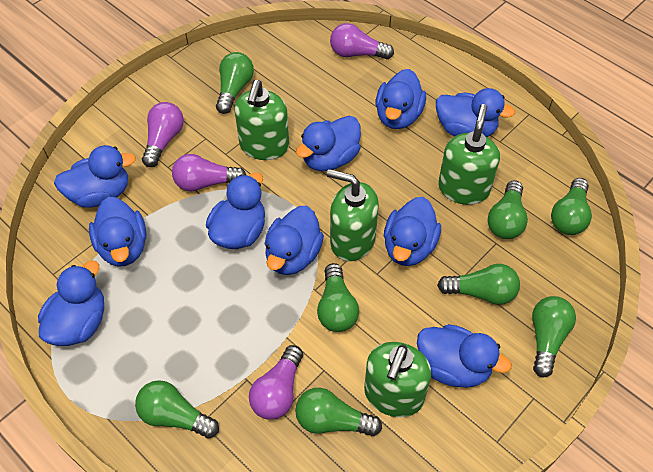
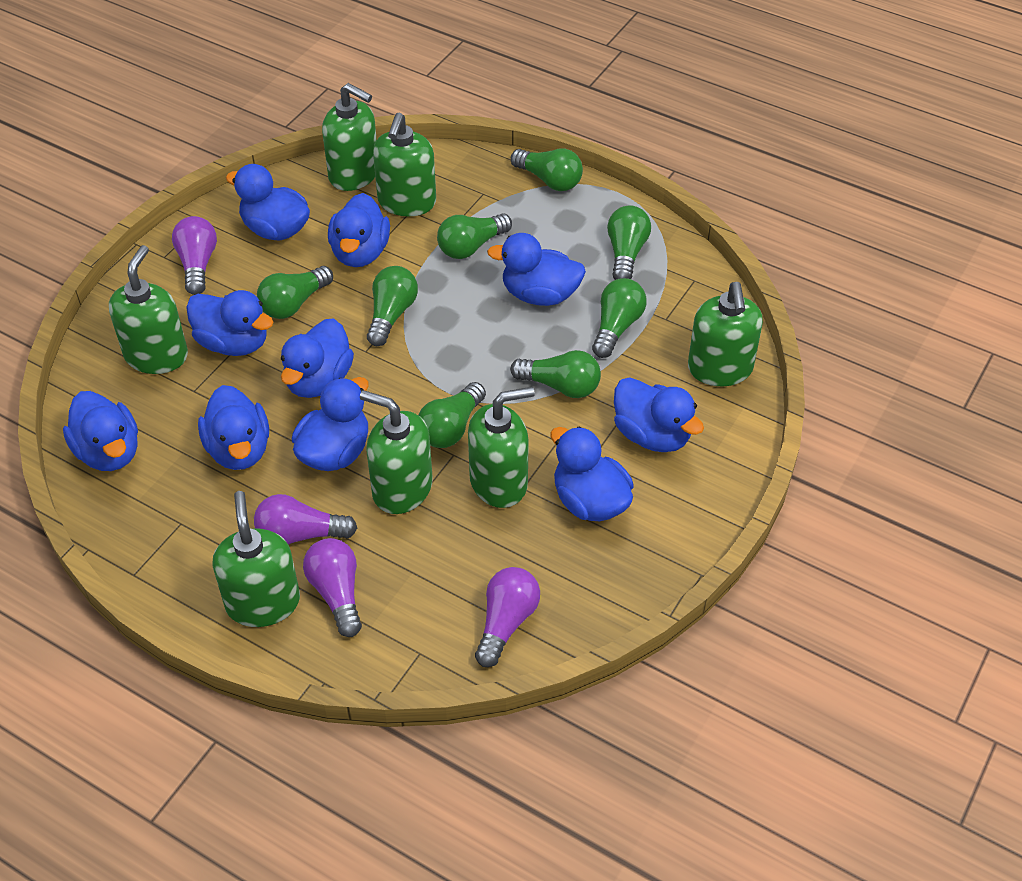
green soap dispenser: 4 -> 7

